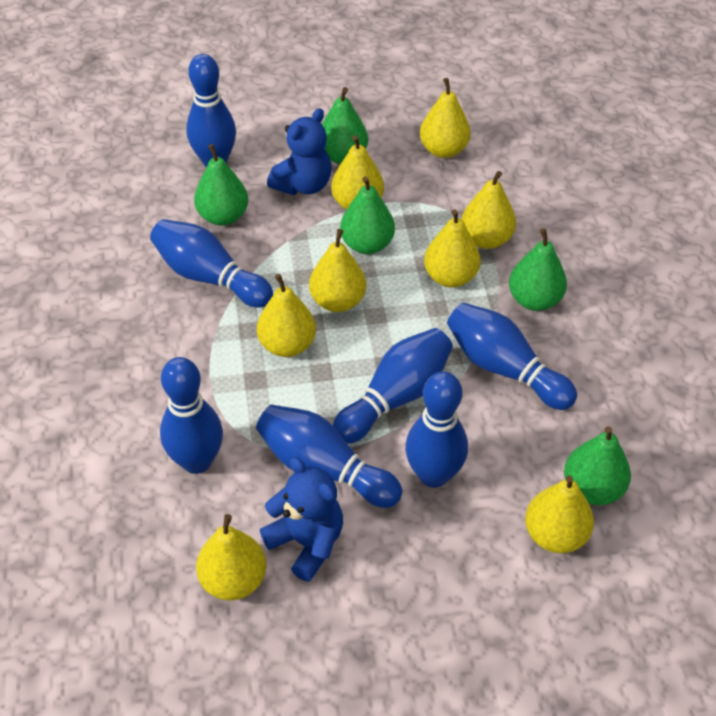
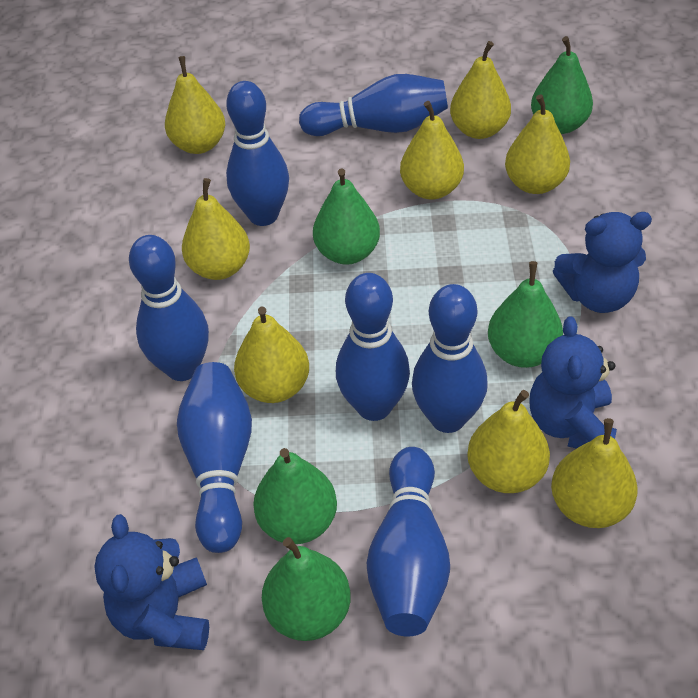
blue teddy bear: 2 -> 3

